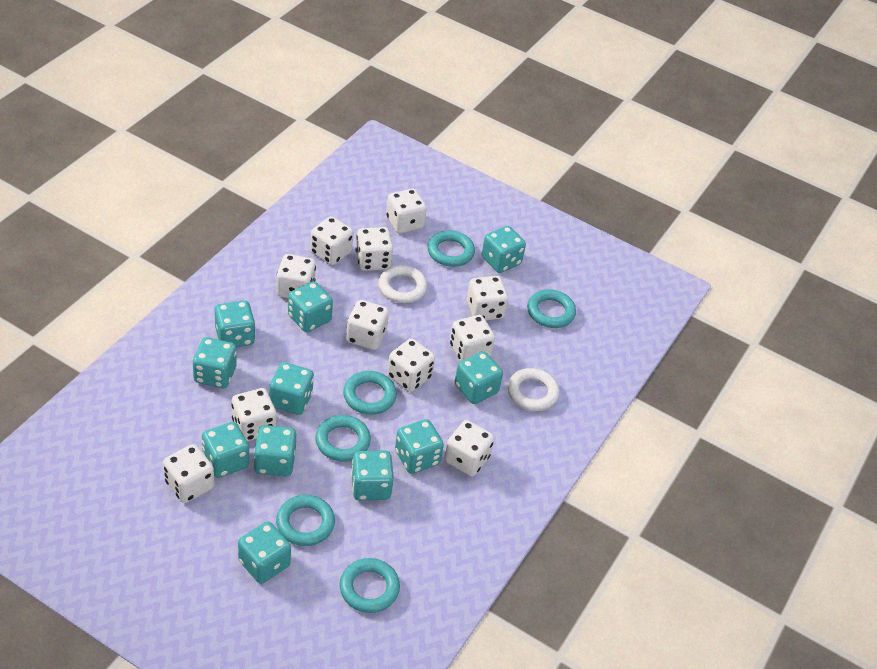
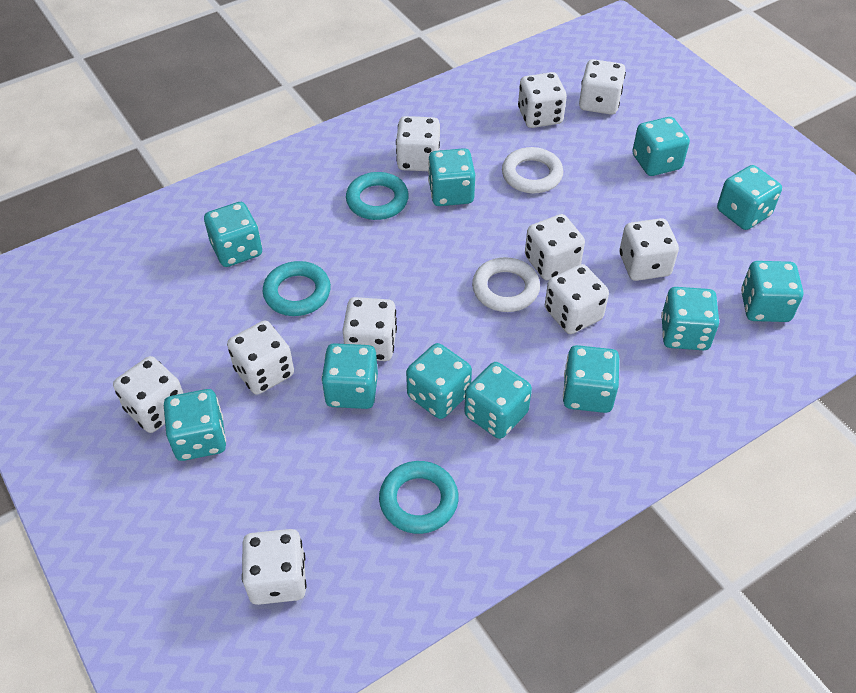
turquoise ring: 6 -> 3
white dice: 11 -> 10

